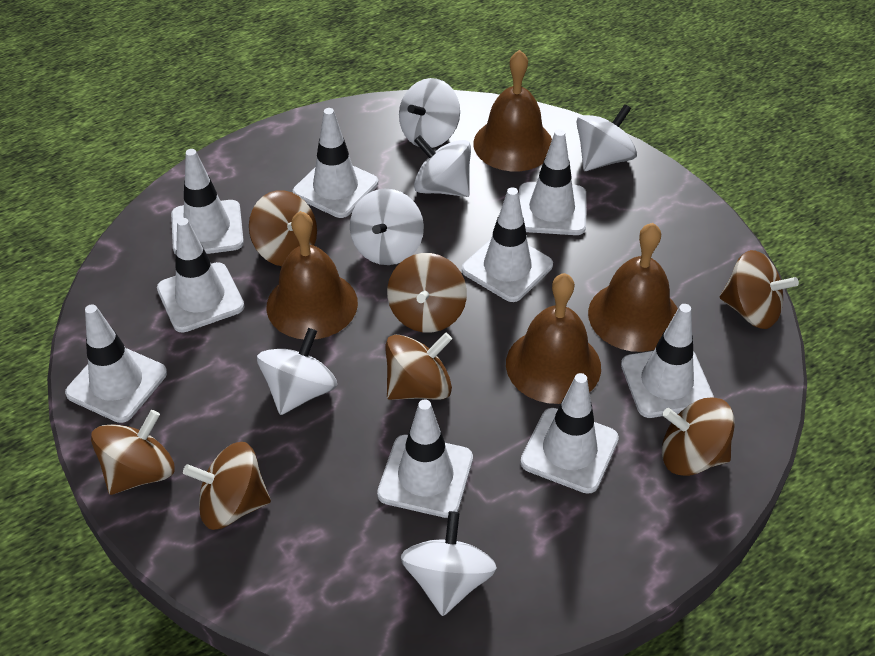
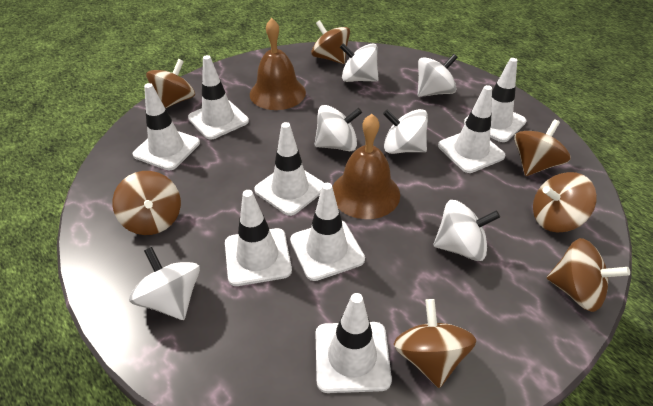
brown bell: 4 -> 2
white traffic cone: 9 -> 8

